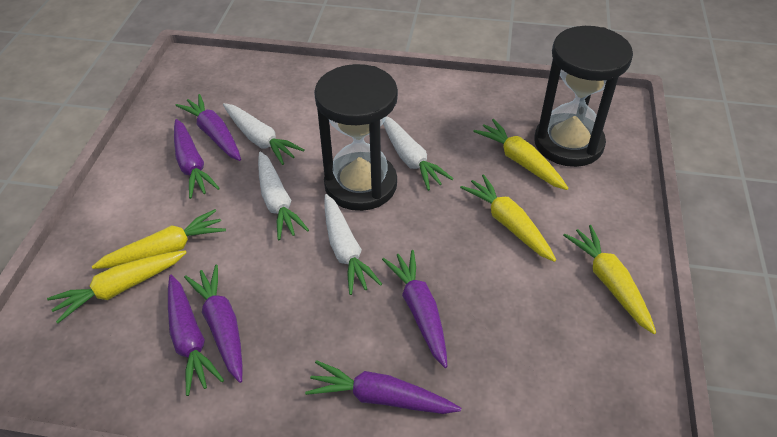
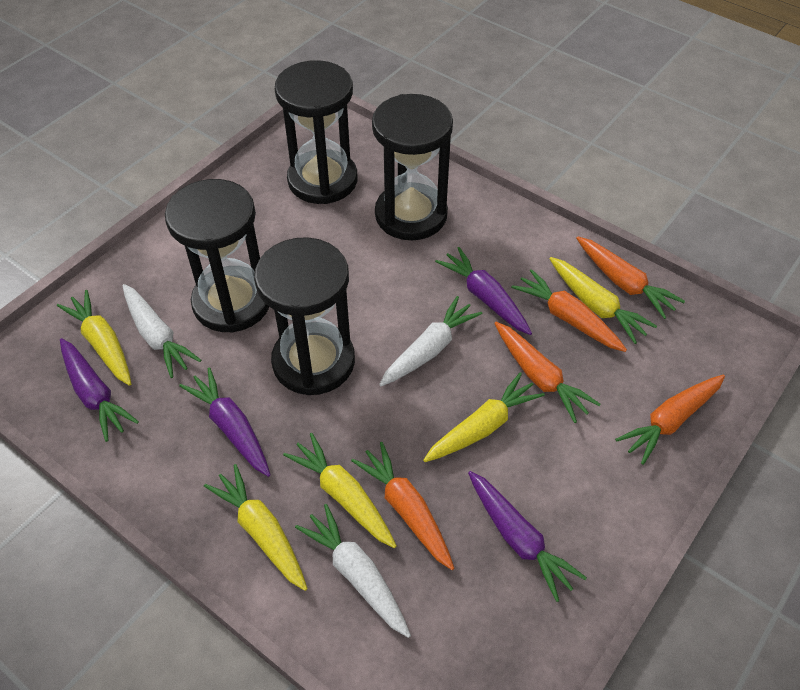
black hourglass: 2 -> 4
orange carrot: 0 -> 5
purple carrot: 6 -> 4
white carrot: 4 -> 3

